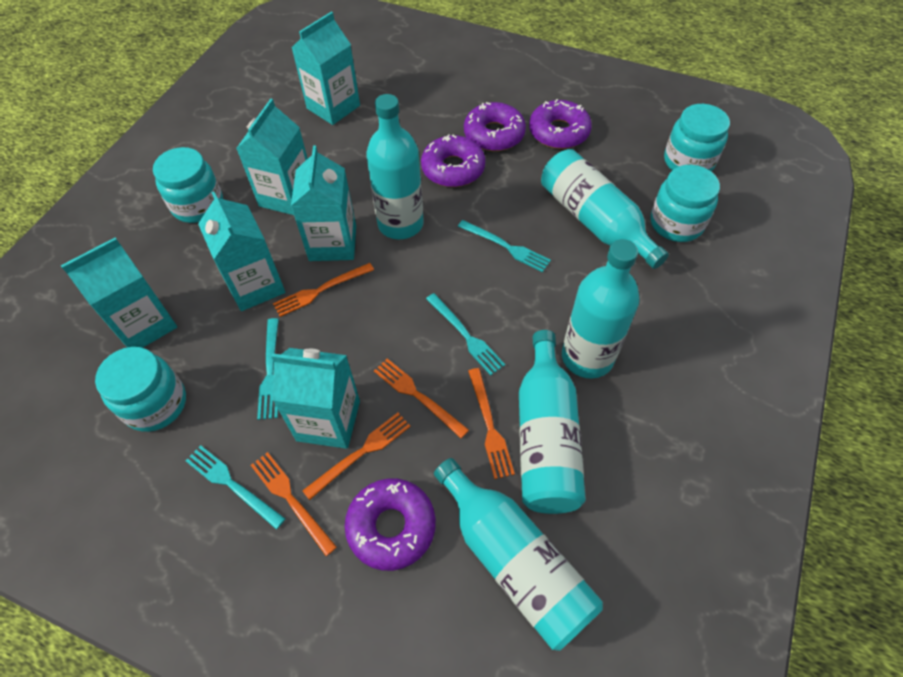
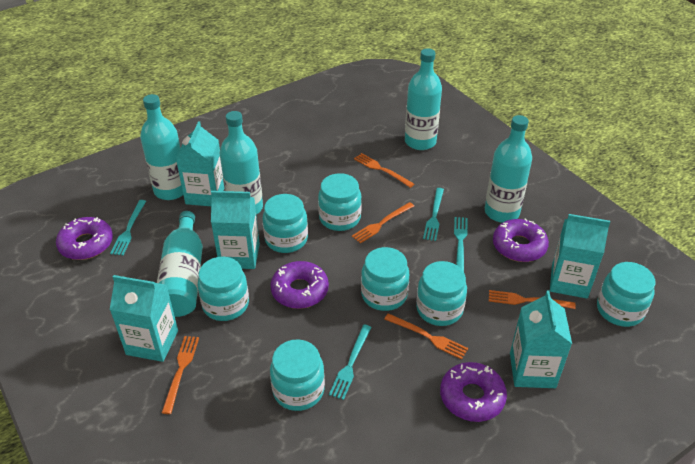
turquoise carton: 6 -> 5
turquoise jar: 4 -> 7

